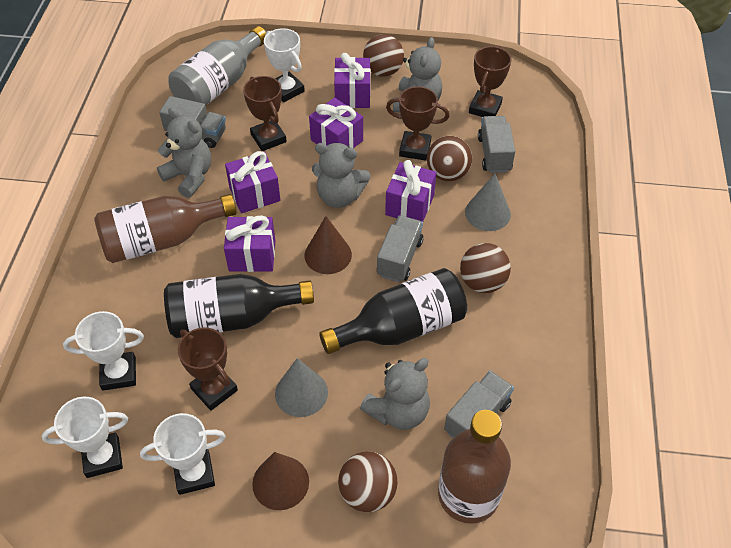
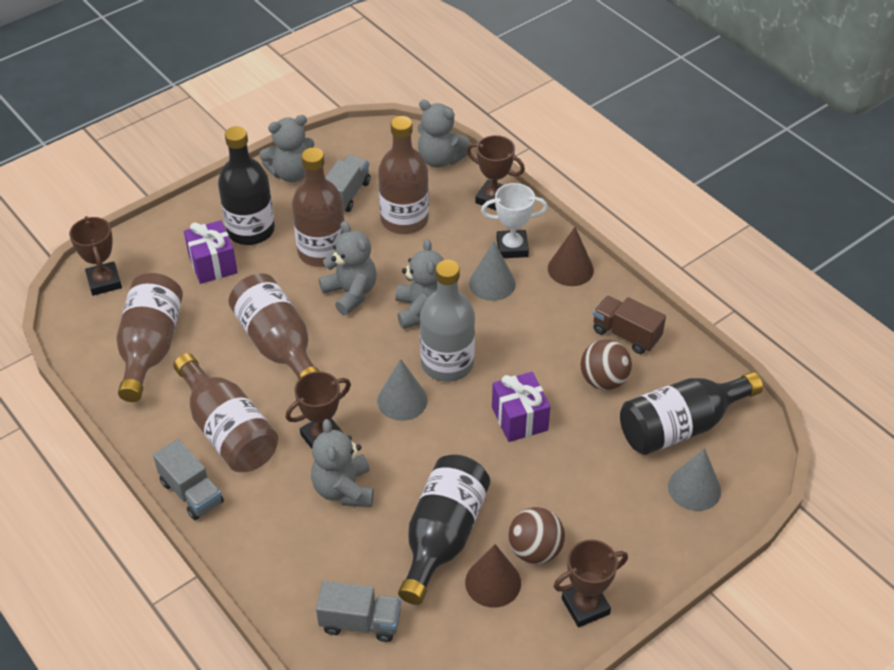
black bottle: 2 -> 3
brown ball: 4 -> 2
brown bottle: 2 -> 5
brown truck: 0 -> 1
grey cone: 2 -> 3
grey teddy bear: 4 -> 5
grey truck: 4 -> 3
purple gift: 5 -> 2
white trophy: 4 -> 1

